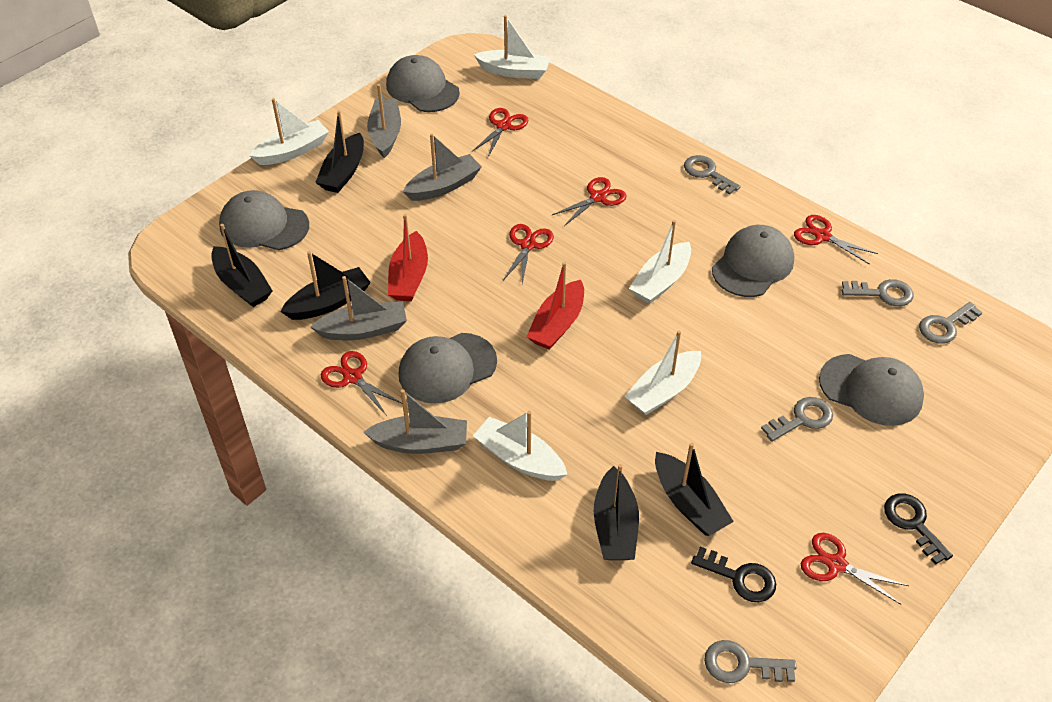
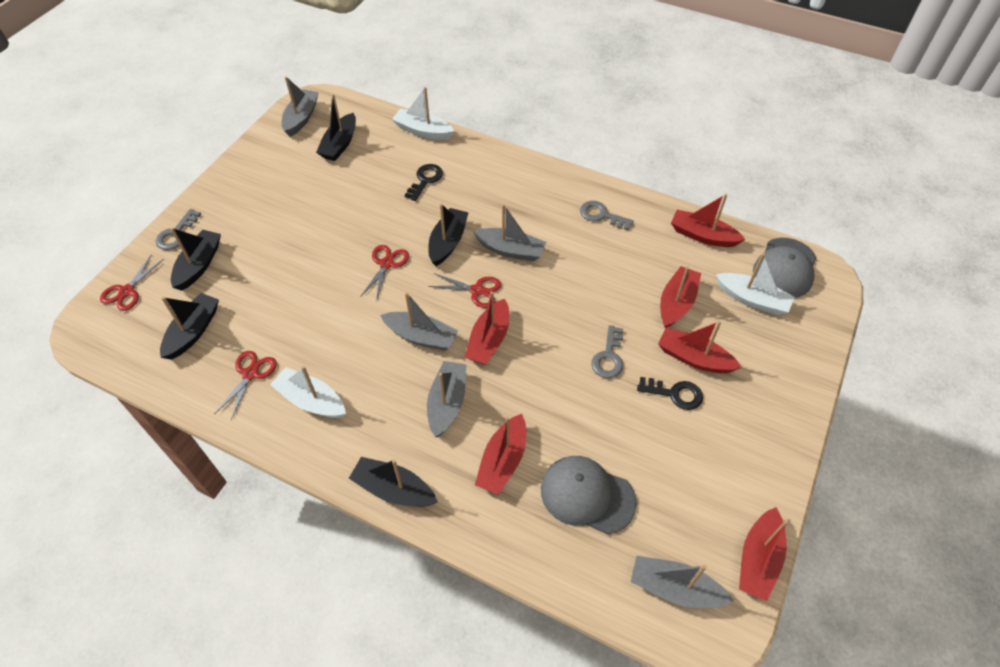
grey boat: 4 -> 5
grey cap: 5 -> 2
grey key: 5 -> 3
red boat: 2 -> 6
red scissors: 6 -> 4
white boat: 5 -> 3

